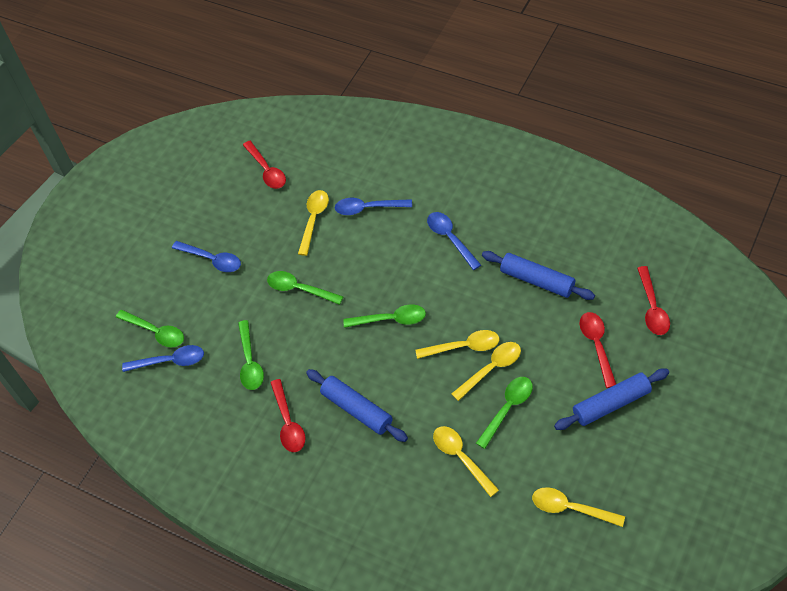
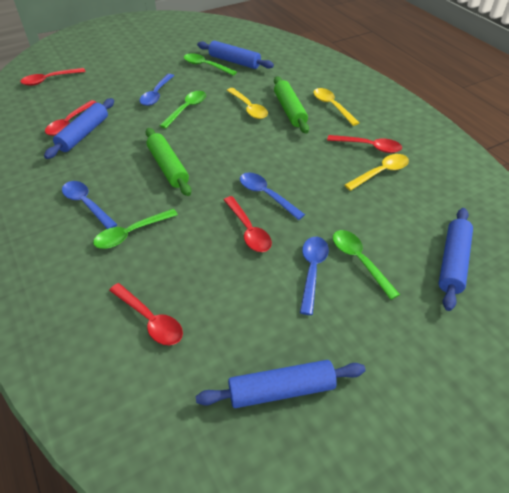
blue rolling pin: 3 -> 4
green rolling pin: 0 -> 2
green spoon: 5 -> 4
red spoon: 4 -> 5
yellow spoon: 5 -> 3

